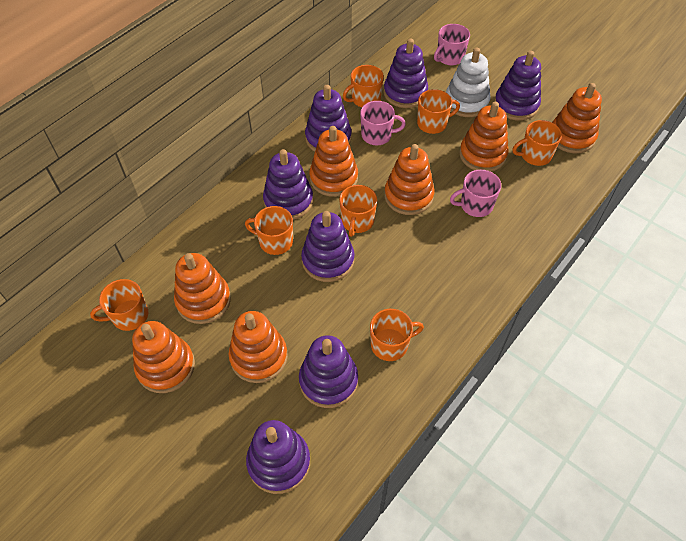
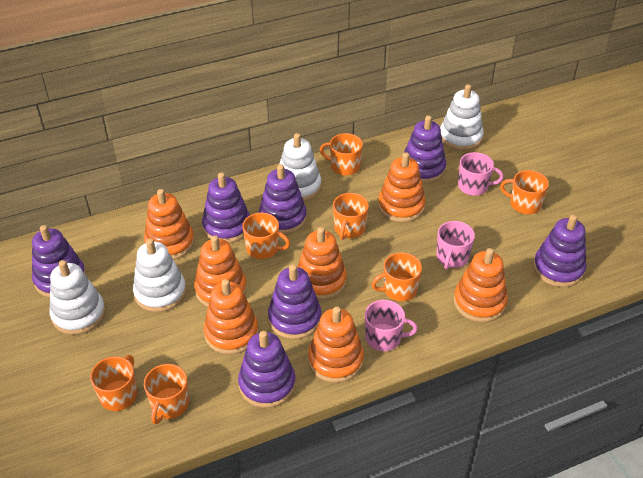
white stacking toy: 1 -> 4

